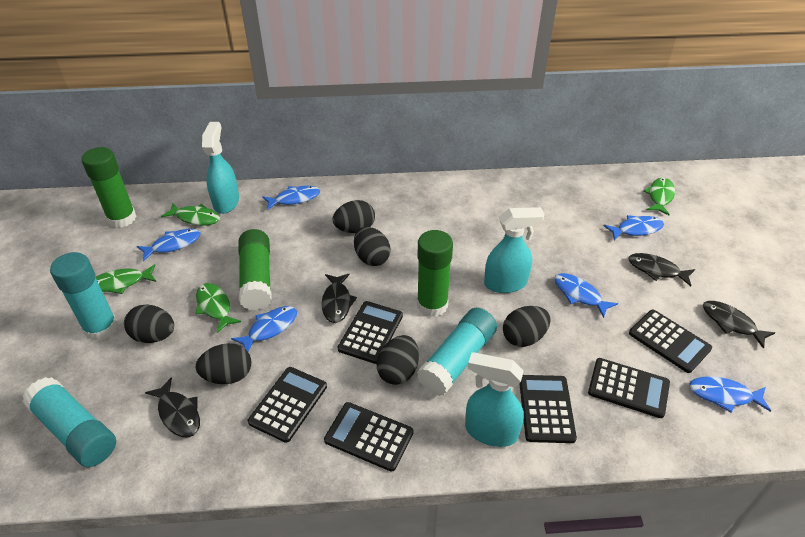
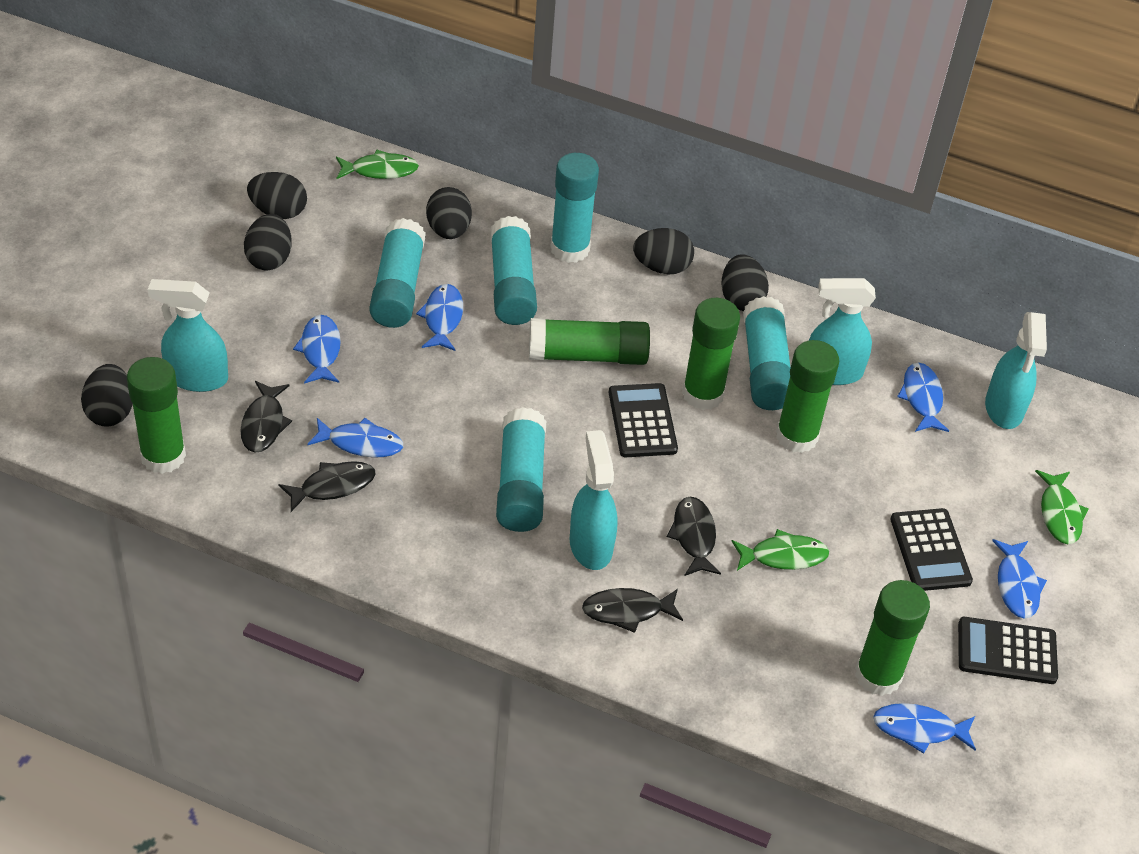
black calculator: 6 -> 3
green fish: 4 -> 3
green glue stick: 3 -> 5
turquoise glue stick: 3 -> 5
turquoise spray bottle: 3 -> 4

